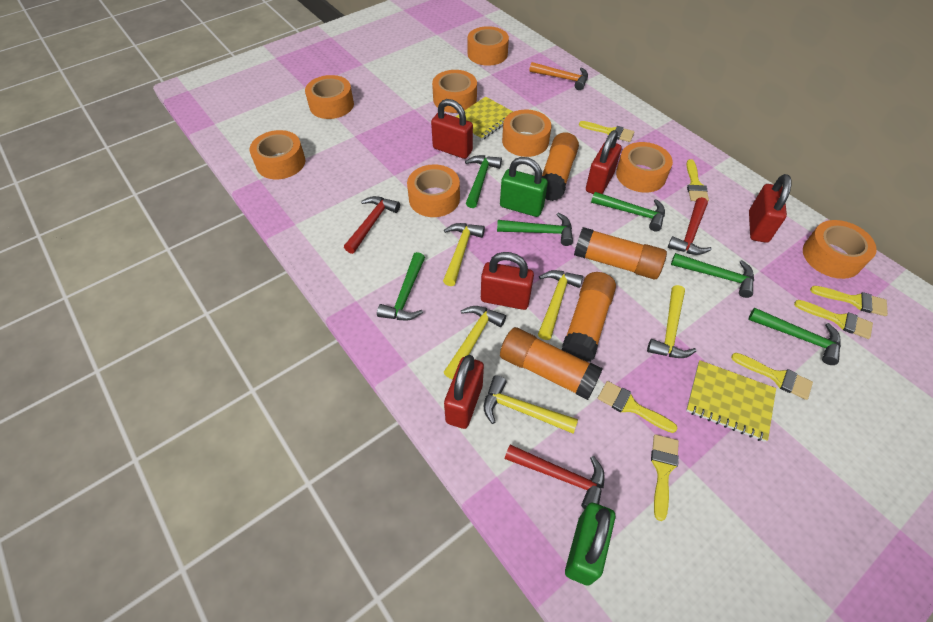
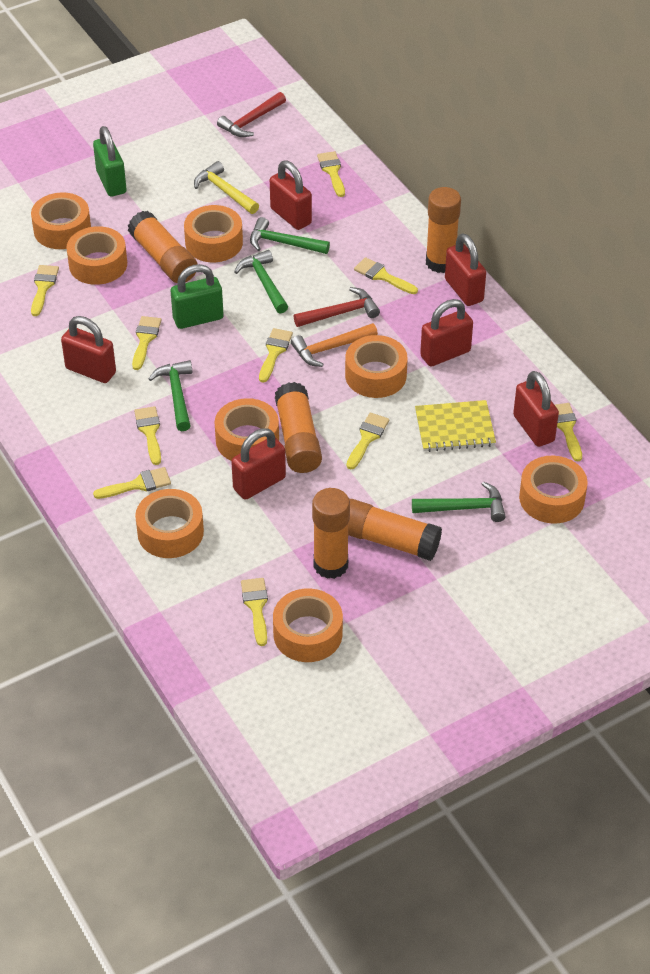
green hammer: 6 -> 4
orange glue stick: 4 -> 5
red hammer: 3 -> 2
red padlock: 5 -> 6
yellow brush: 7 -> 10
yellow hammer: 5 -> 1
yellow notebook: 2 -> 1

